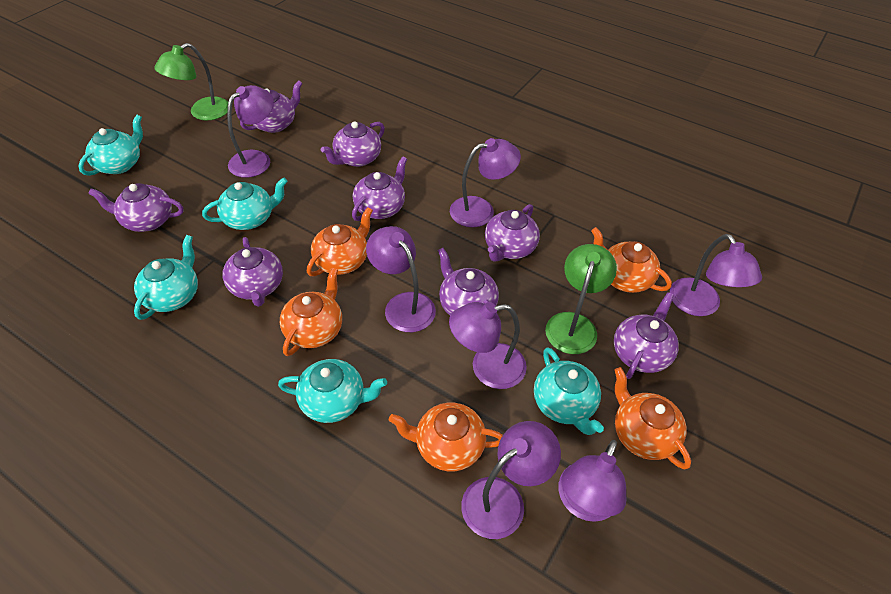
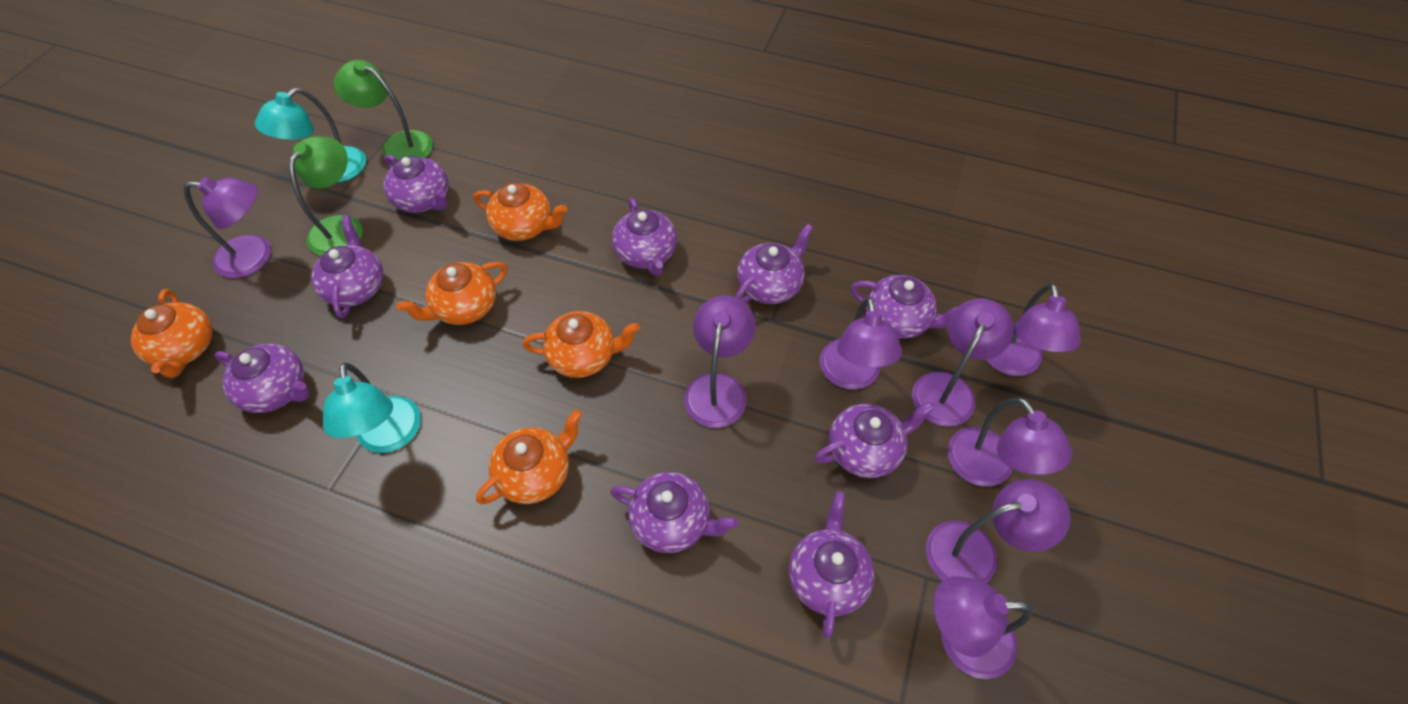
purple lamp: 7 -> 8
purple teapot: 8 -> 9
turquoise lamp: 0 -> 2
turquoise teapot: 5 -> 0

